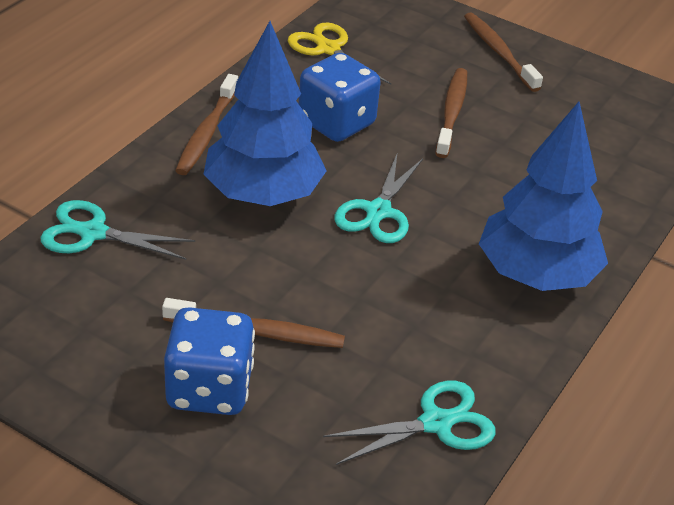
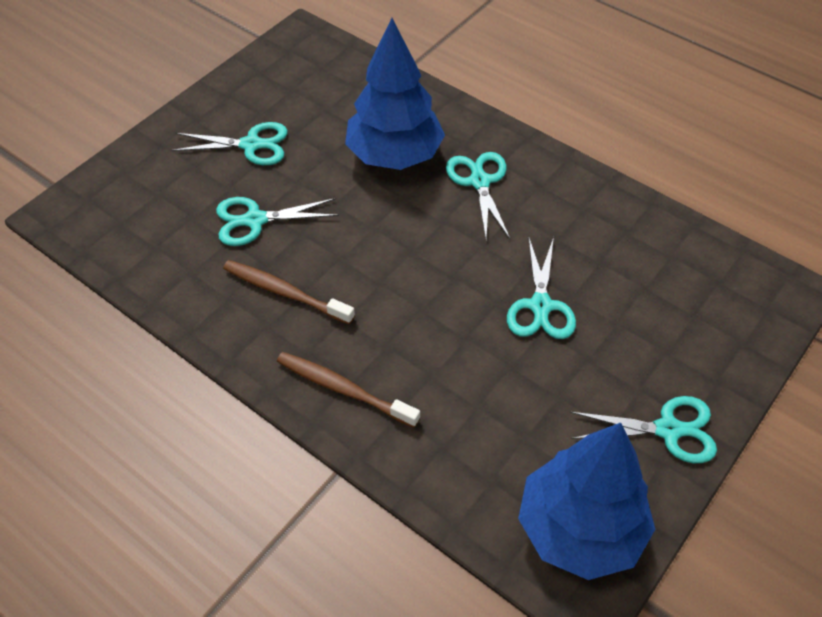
blue dice: 2 -> 0
brown toothbrush: 4 -> 2
turquoise scissors: 3 -> 5
yellow scissors: 1 -> 0

